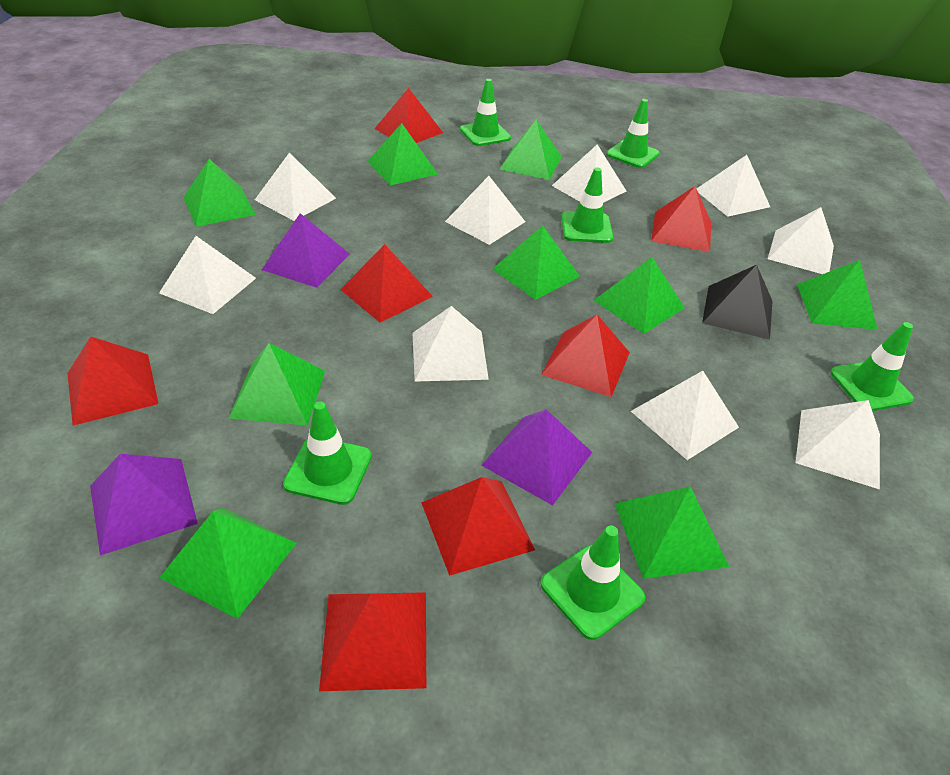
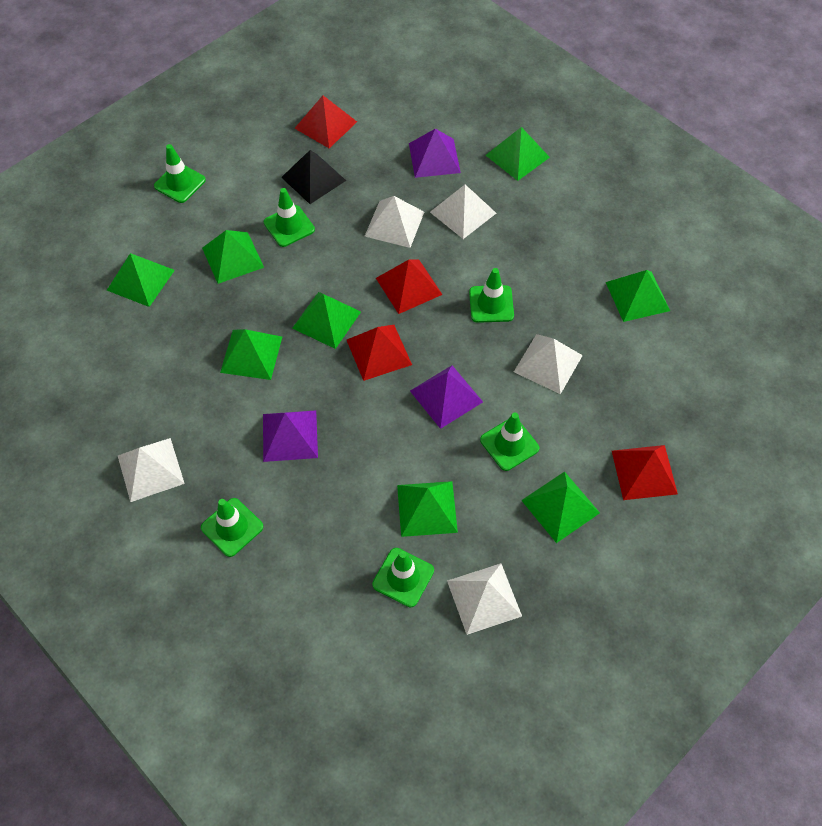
green pyramid: 9 -> 8
red pyramid: 7 -> 4
white pyramid: 9 -> 5

